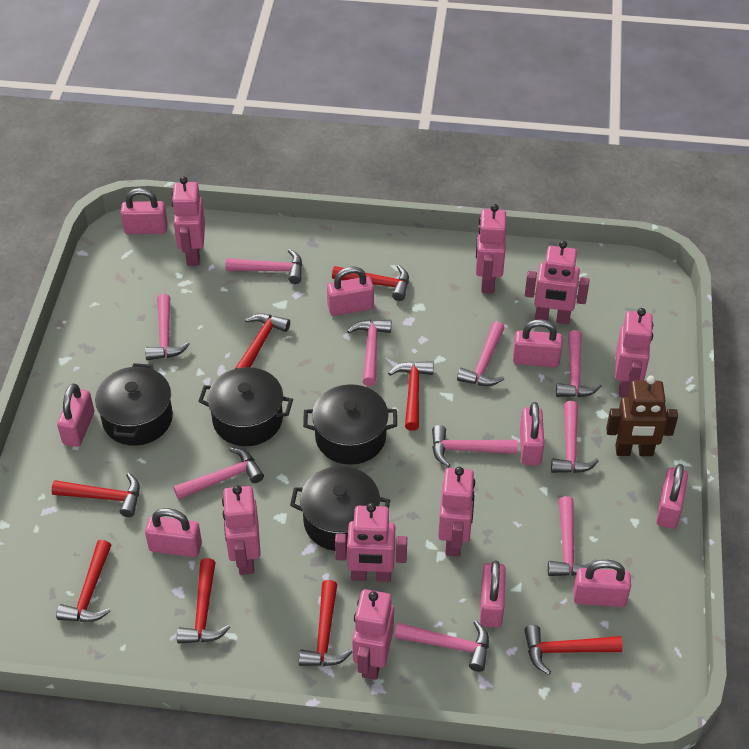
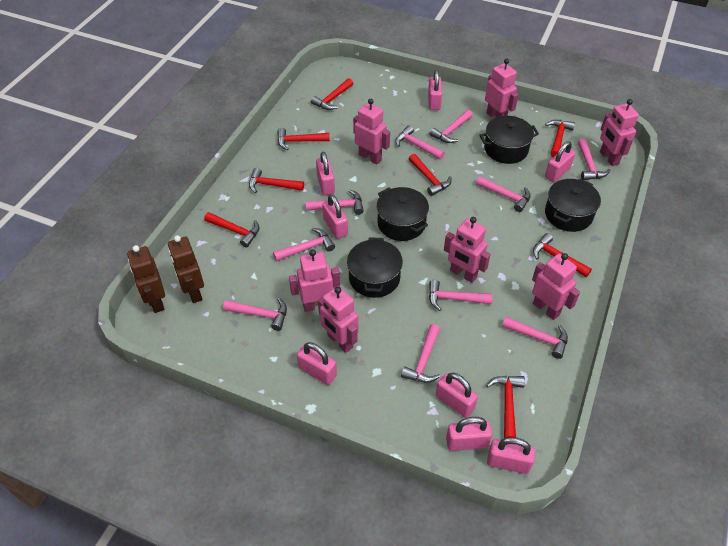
brown robot: 1 -> 2
pink padlock: 9 -> 8
pink robot: 8 -> 7

